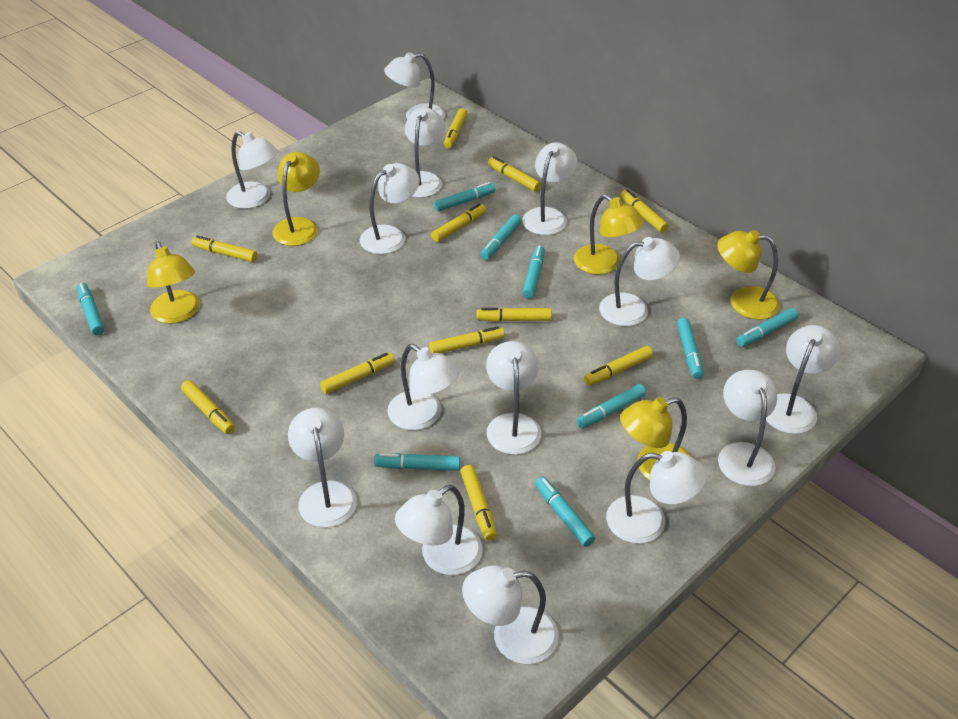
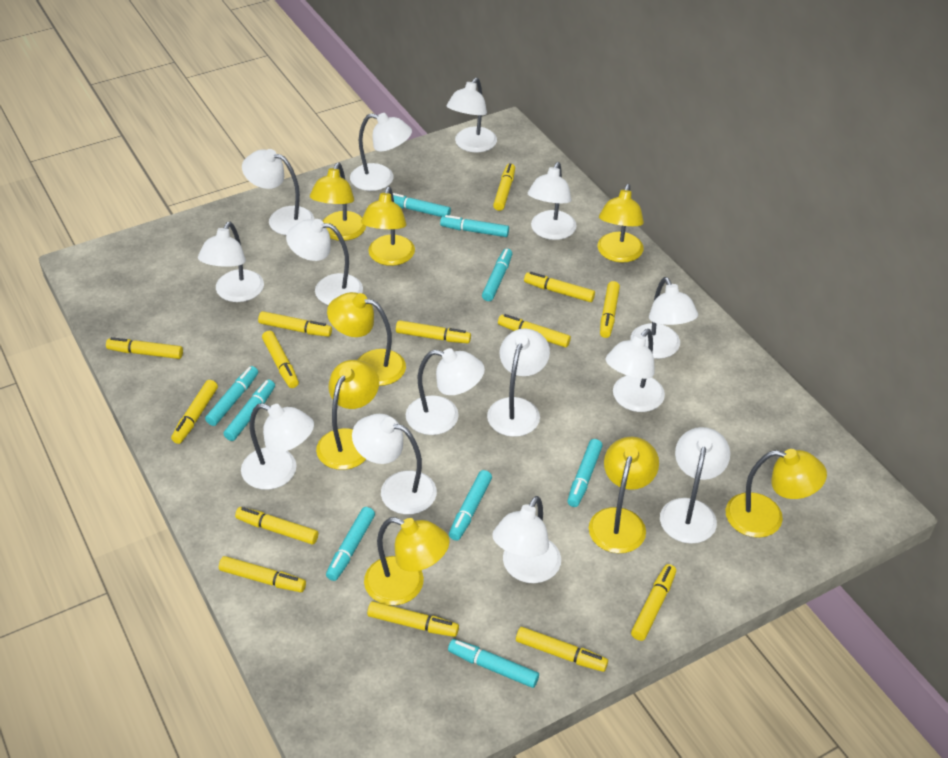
yellow lamp: 5 -> 8
yellow marker: 11 -> 14

